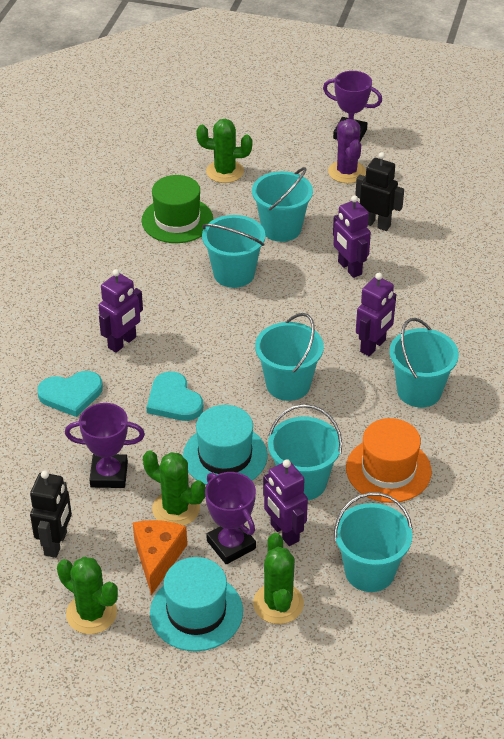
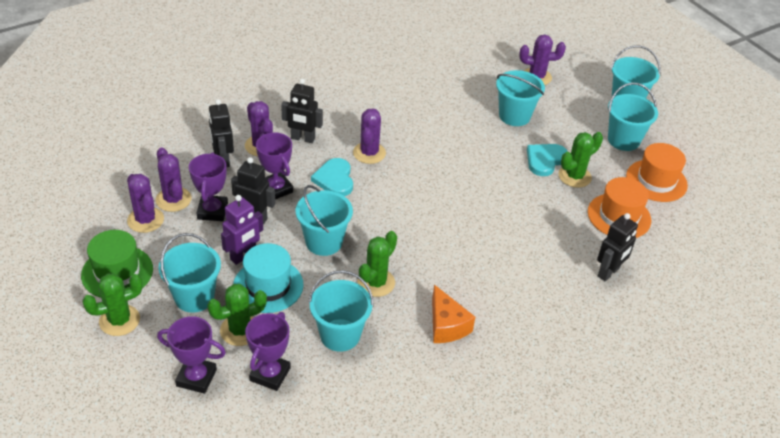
black robot: 2 -> 4
orange hat: 1 -> 2
purple cactus: 1 -> 5
purple robot: 4 -> 1
purple trophy: 3 -> 4
turquoise hat: 2 -> 1

